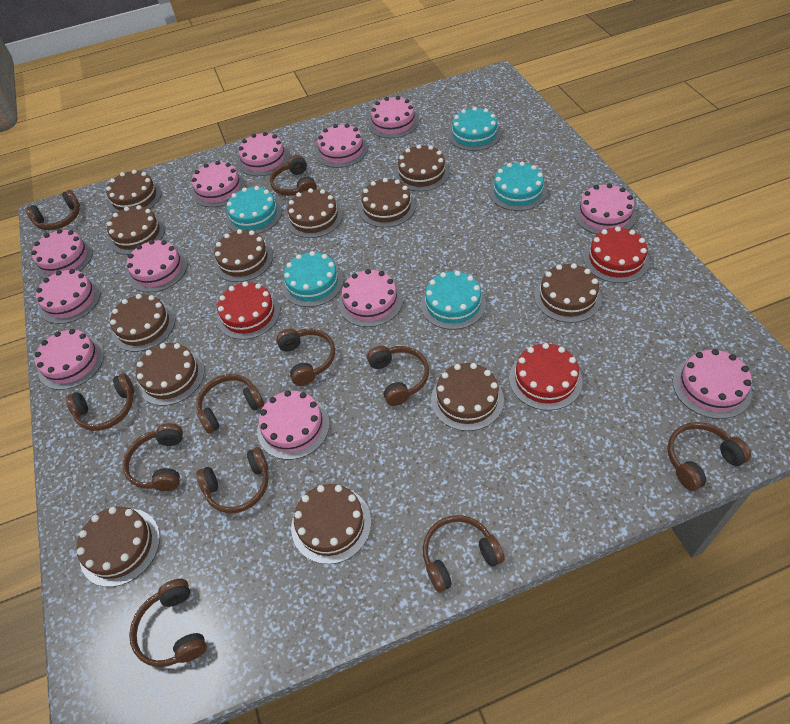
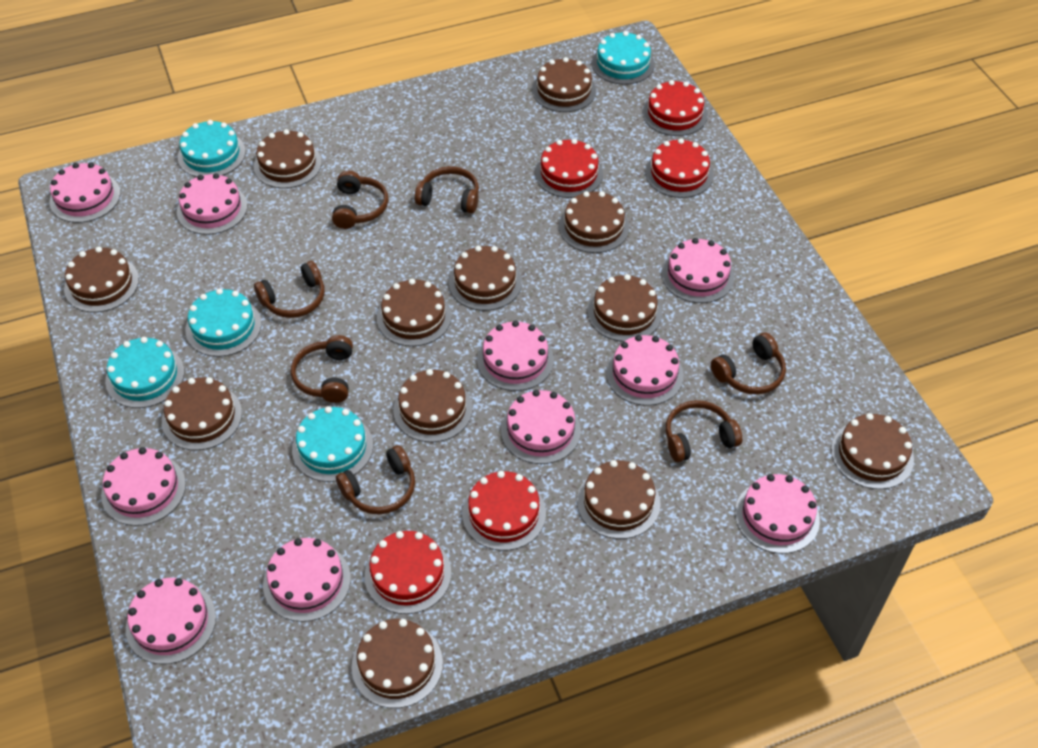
brown headphones: 11 -> 7
pink cake: 12 -> 10
red cake: 3 -> 5

